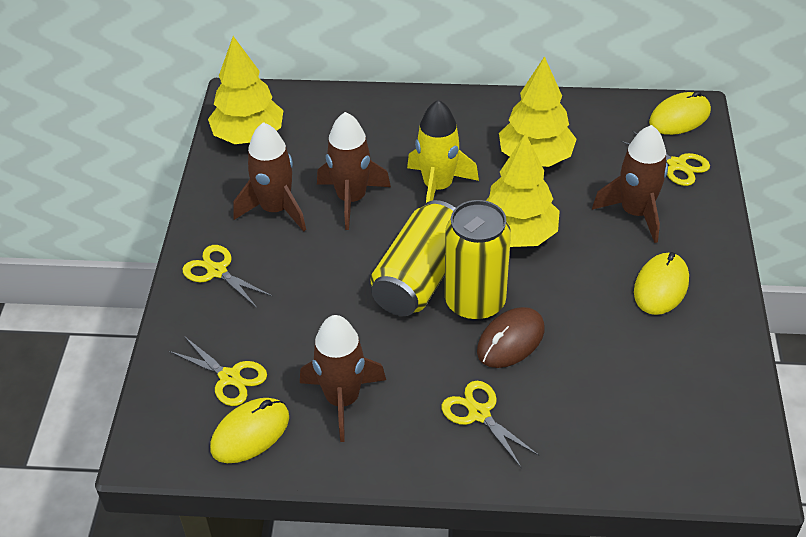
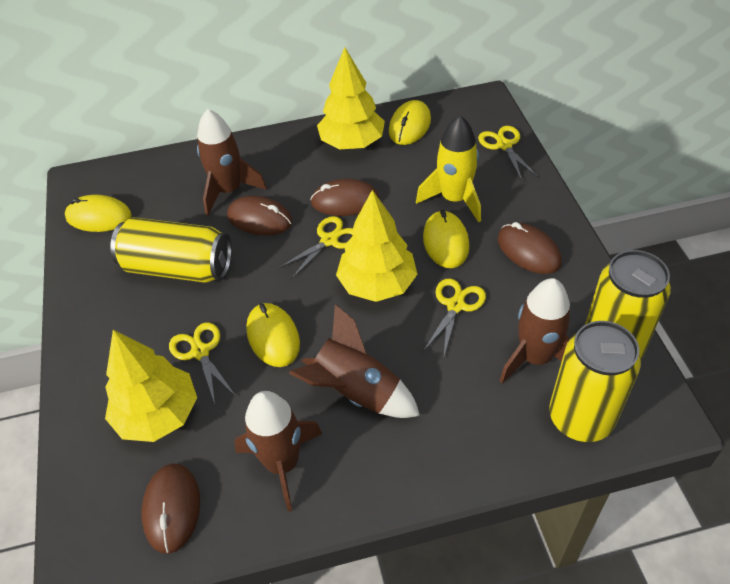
brown mouse: 1 -> 4
yellow can: 2 -> 3
yellow mouse: 3 -> 4

